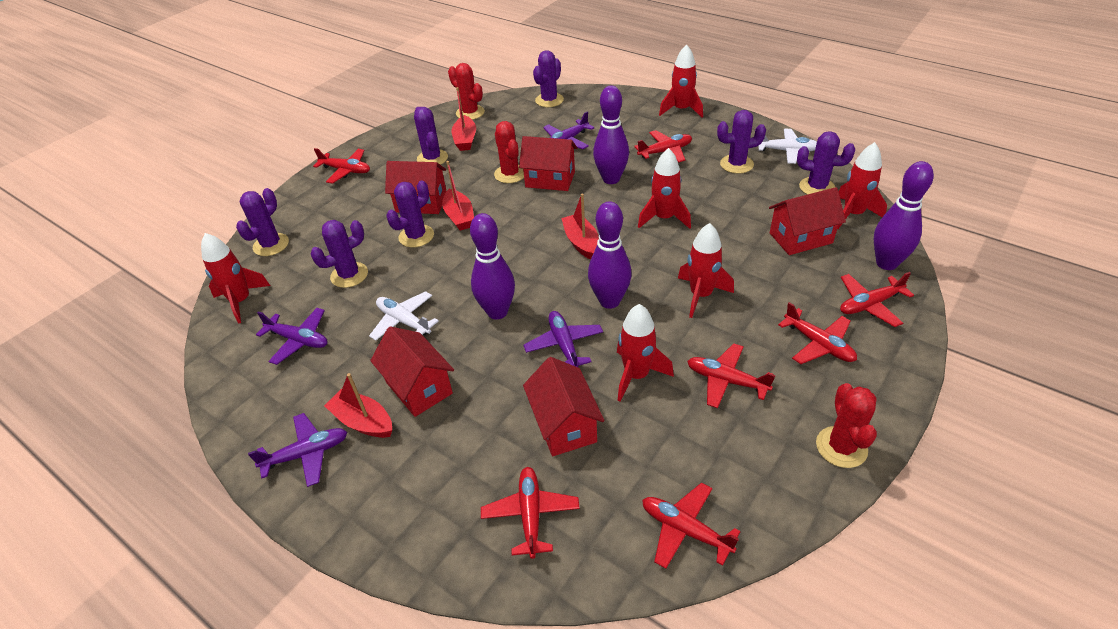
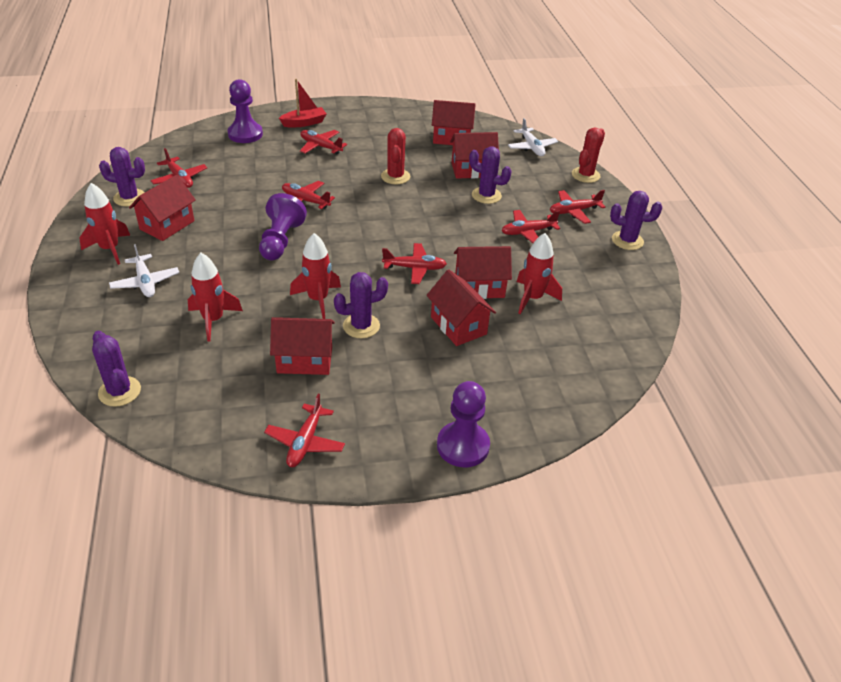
purple bowling pin: 4 -> 0
purple cactus: 7 -> 5
purple pawn: 0 -> 3
purple plane: 4 -> 0
red boat: 4 -> 1
red cactus: 3 -> 2
red house: 5 -> 6
red rocket: 6 -> 4

